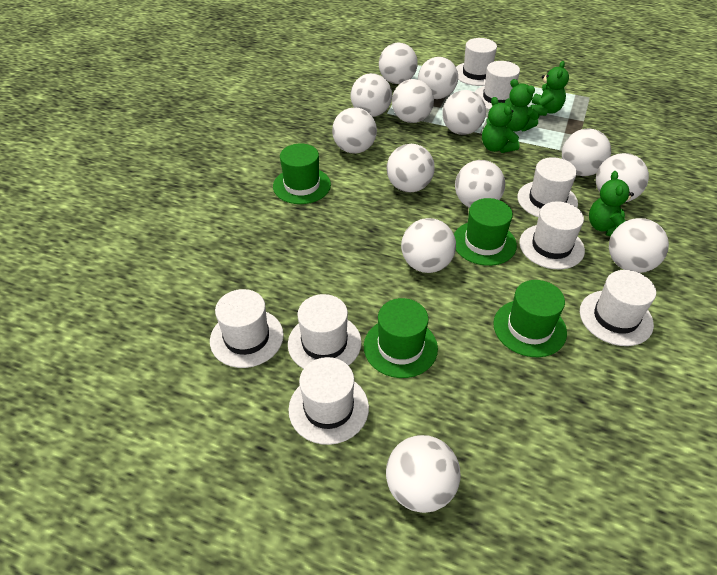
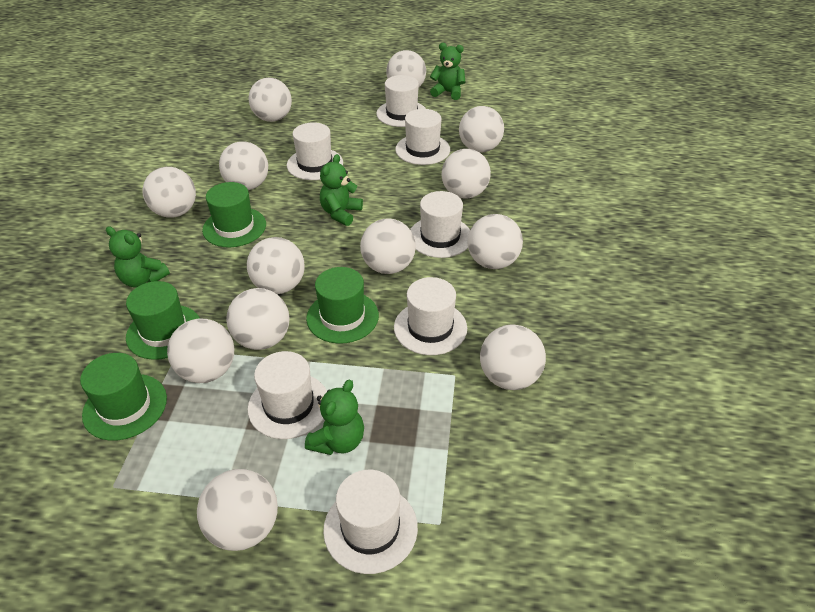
white hat: 8 -> 7

